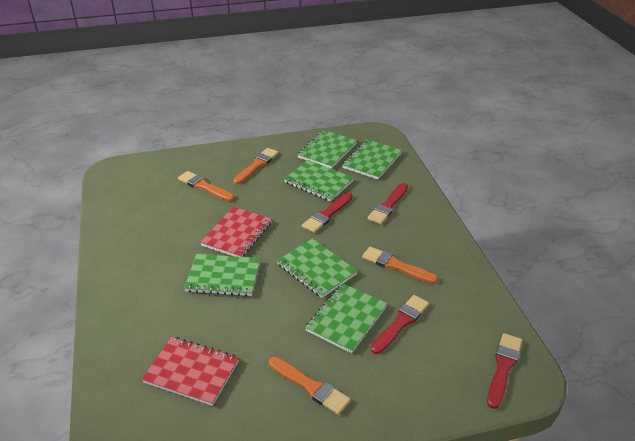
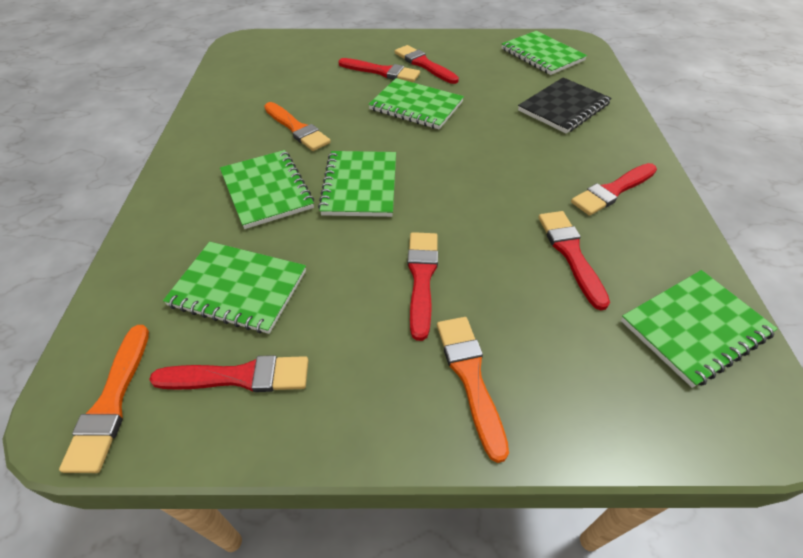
black notebook: 0 -> 1
orange brush: 4 -> 3
red brush: 4 -> 6
red notebook: 2 -> 0

